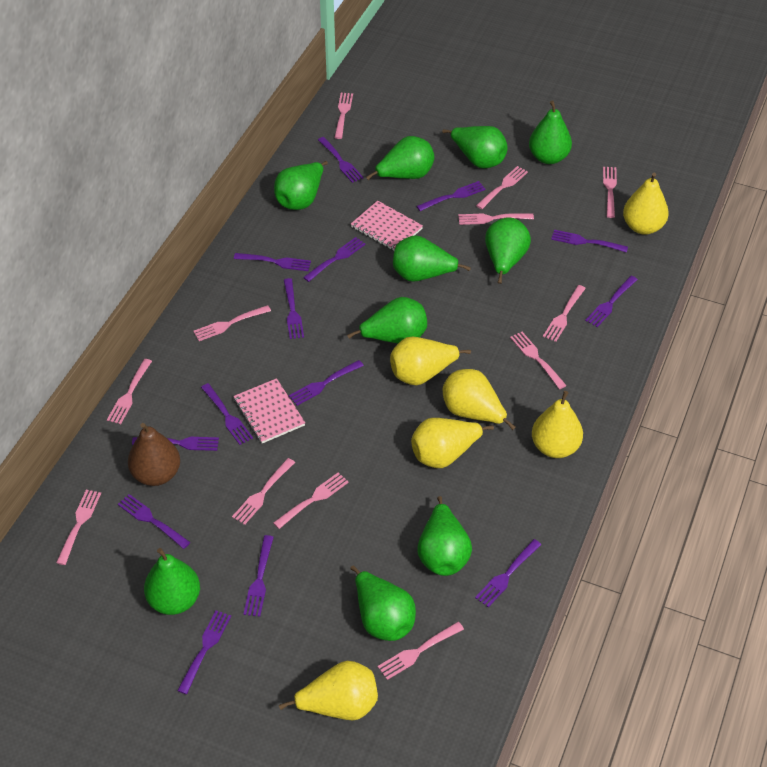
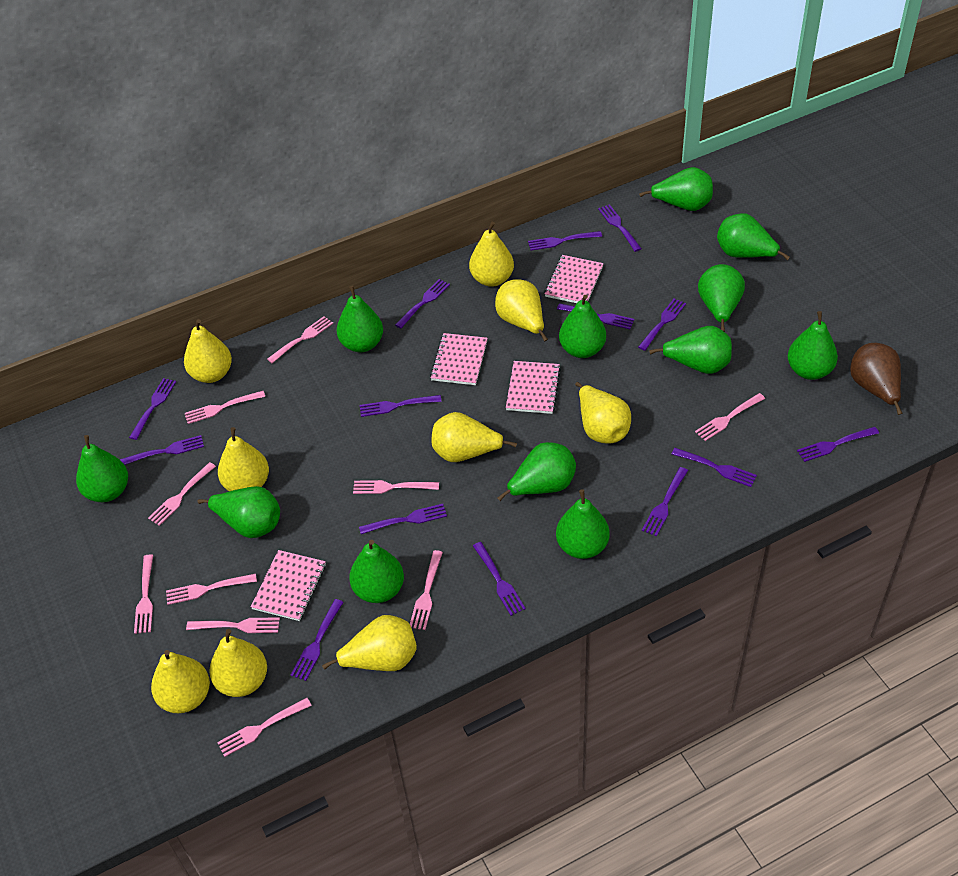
green pear: 10 -> 12
pink fork: 12 -> 10
pink notebook: 2 -> 4
yellow pear: 6 -> 9

